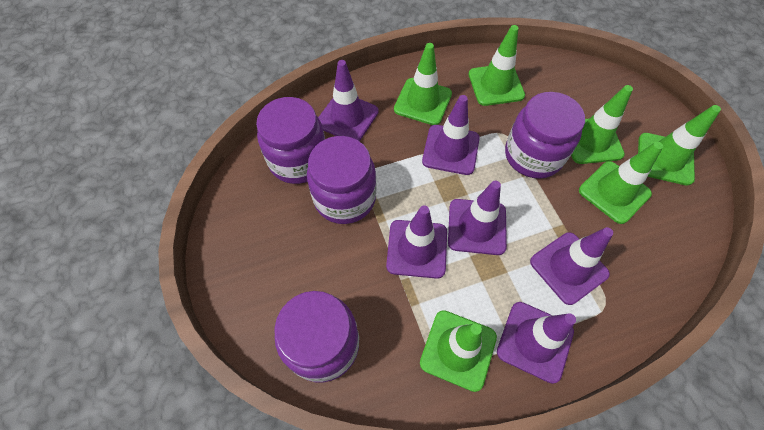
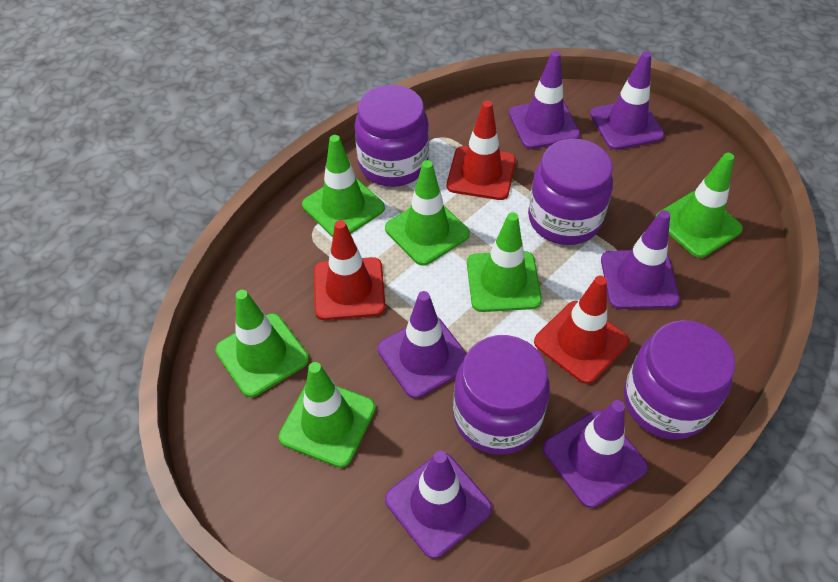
red traffic cone: 0 -> 3

